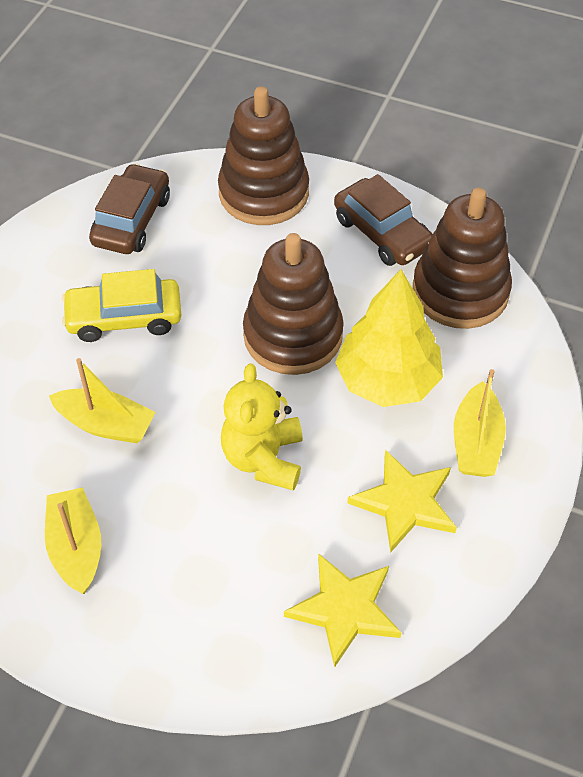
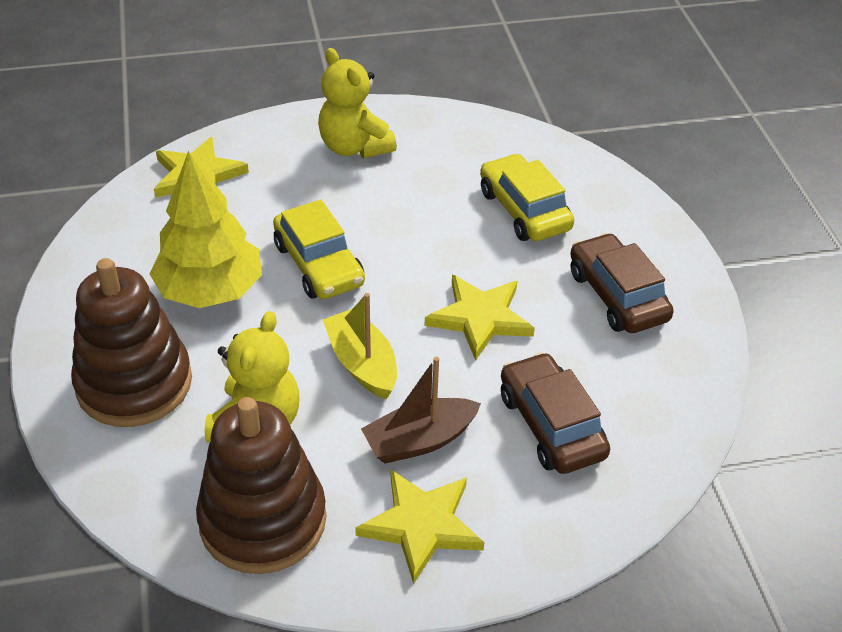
brown boat: 0 -> 1
brown stacking toy: 3 -> 2
yellow boat: 3 -> 1
yellow car: 1 -> 2
yellow star: 2 -> 3
yellow teddy bear: 1 -> 2

